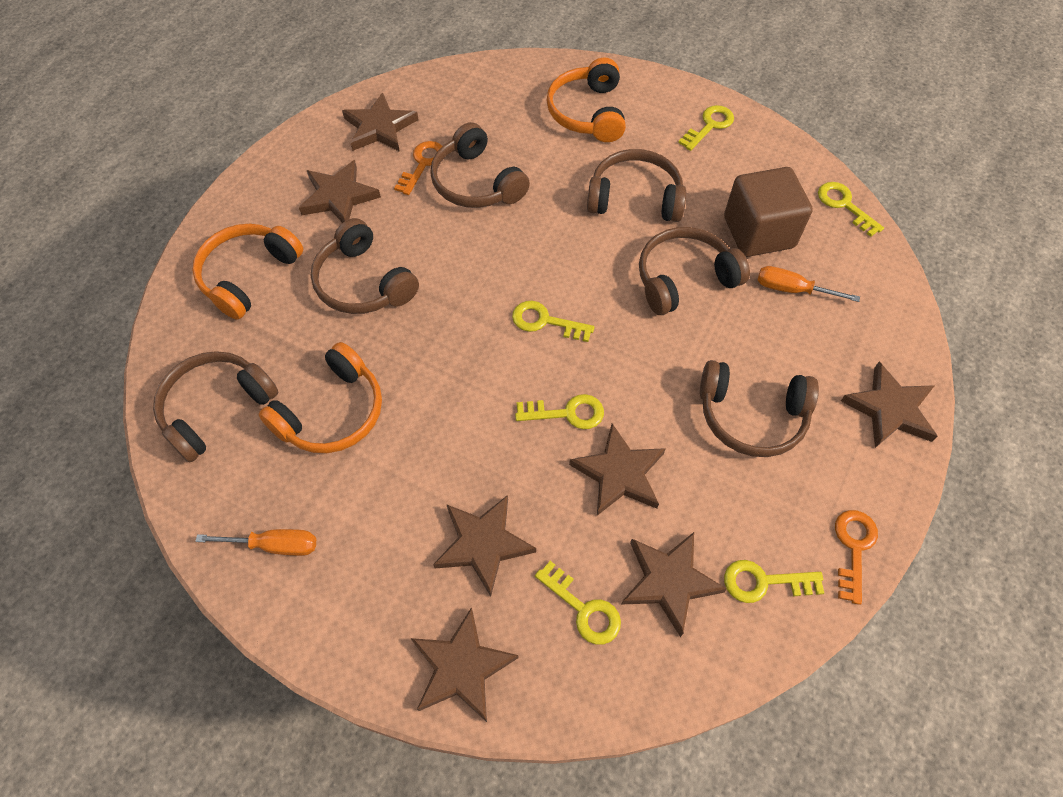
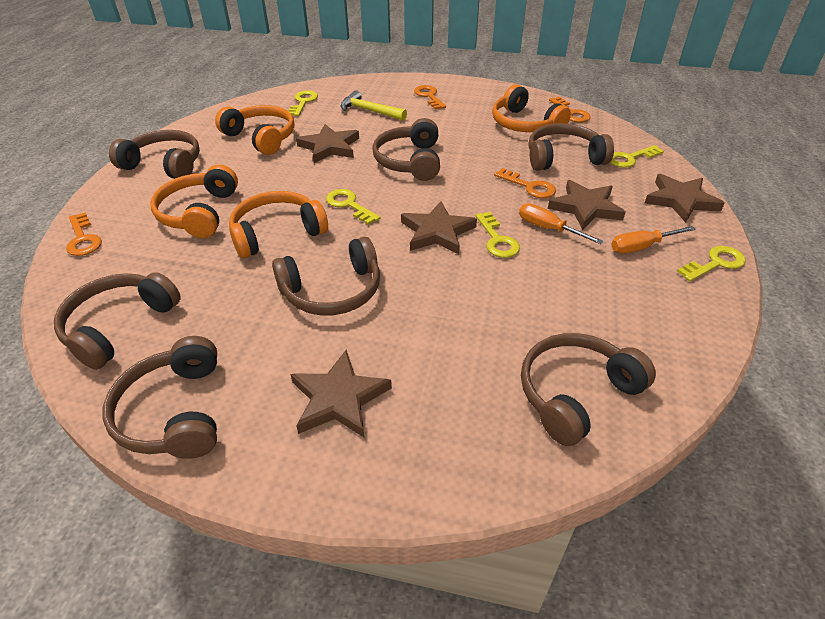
brown cube: 1 -> 0
brown headphones: 6 -> 7
brown star: 7 -> 5
orange headphones: 3 -> 4
orange key: 2 -> 4
yellow hammer: 0 -> 1
yellow key: 6 -> 5

